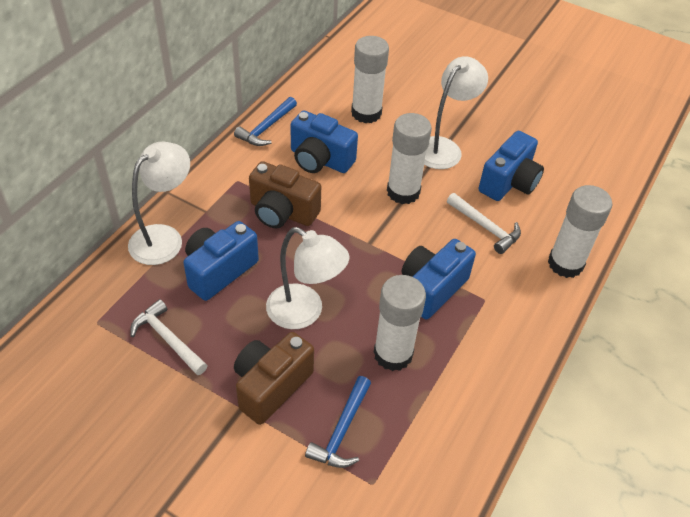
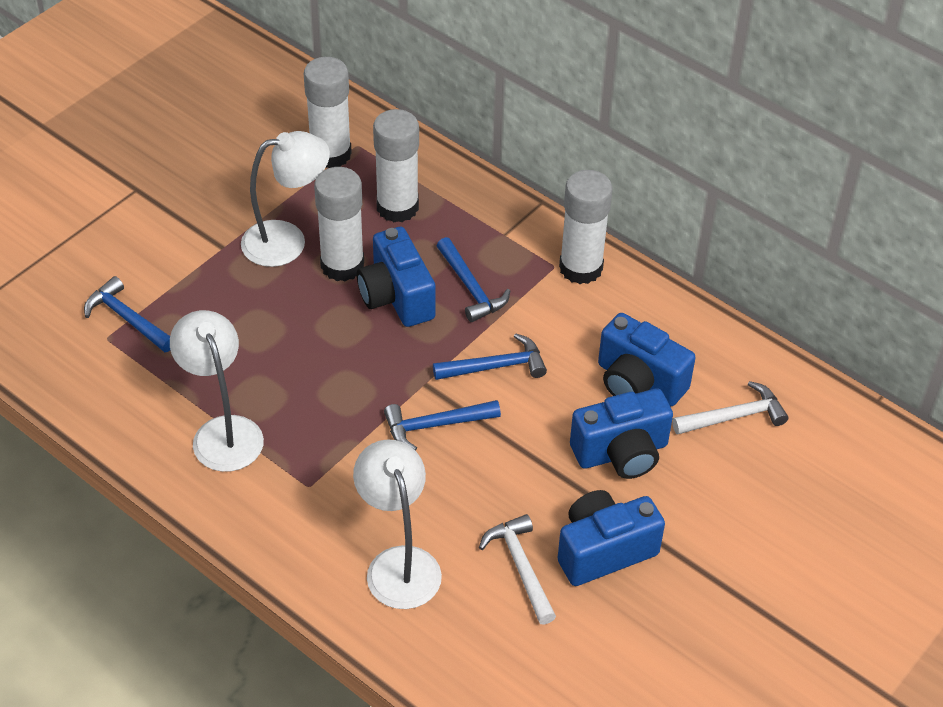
blue hammer: 2 -> 4
brown camera: 2 -> 0

